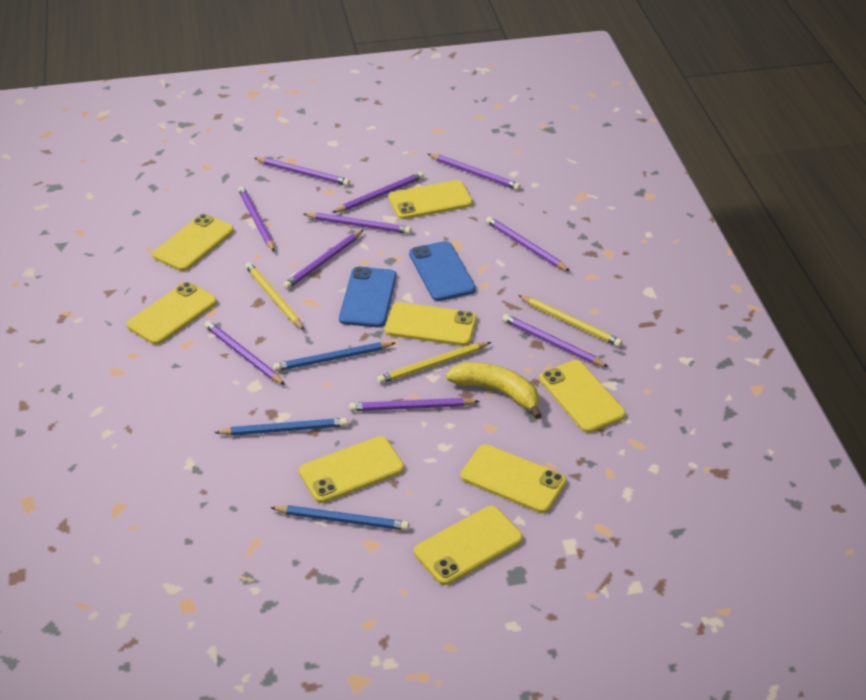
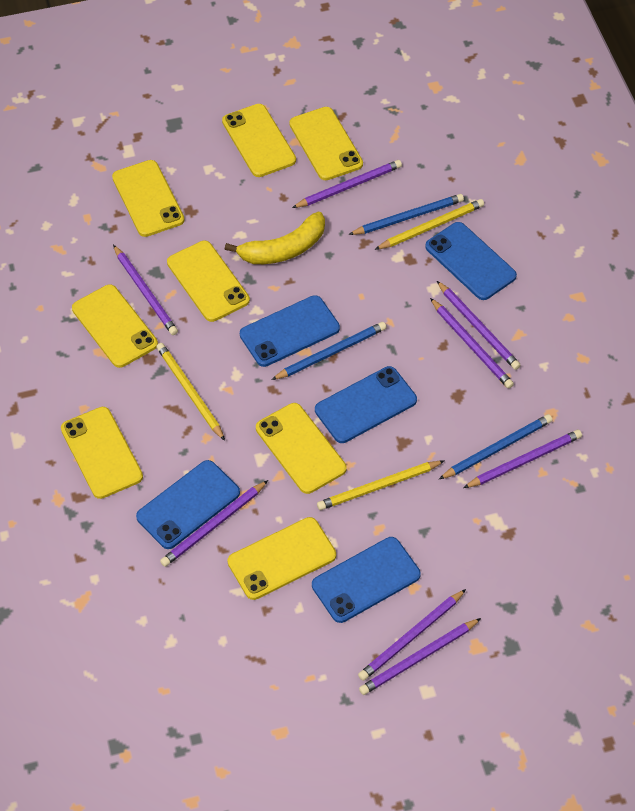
blue phone: 2 -> 5
purple pencil: 10 -> 8

